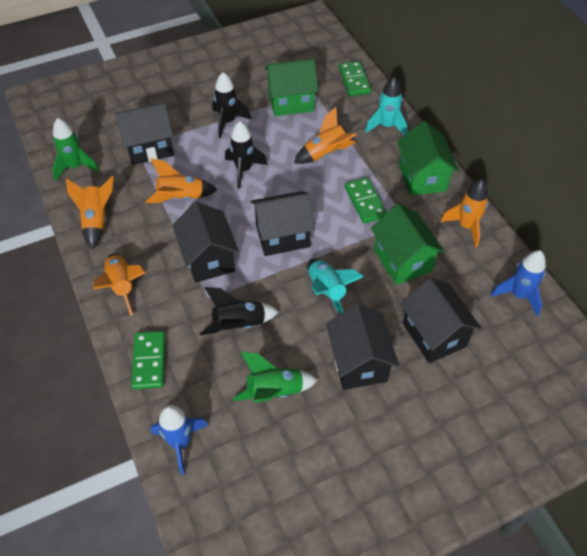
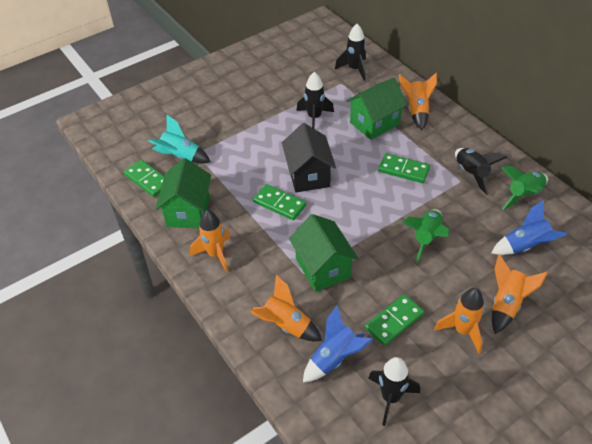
black house: 5 -> 1
black rocket: 3 -> 4
green domino: 3 -> 4
turquoise rocket: 2 -> 1

